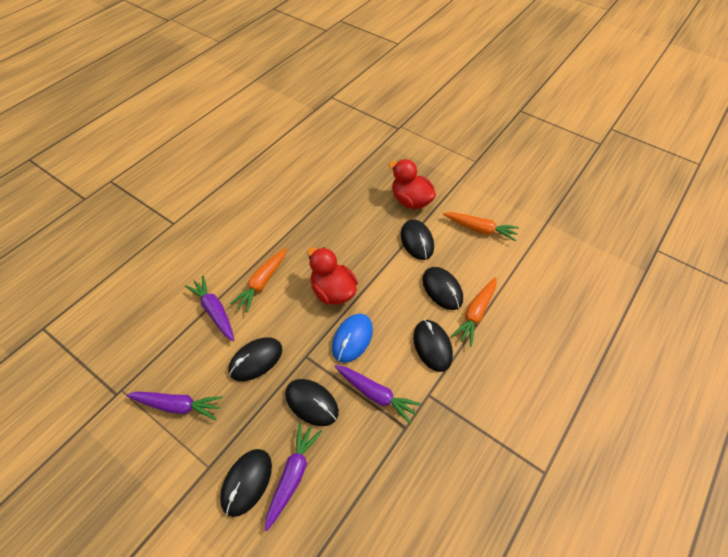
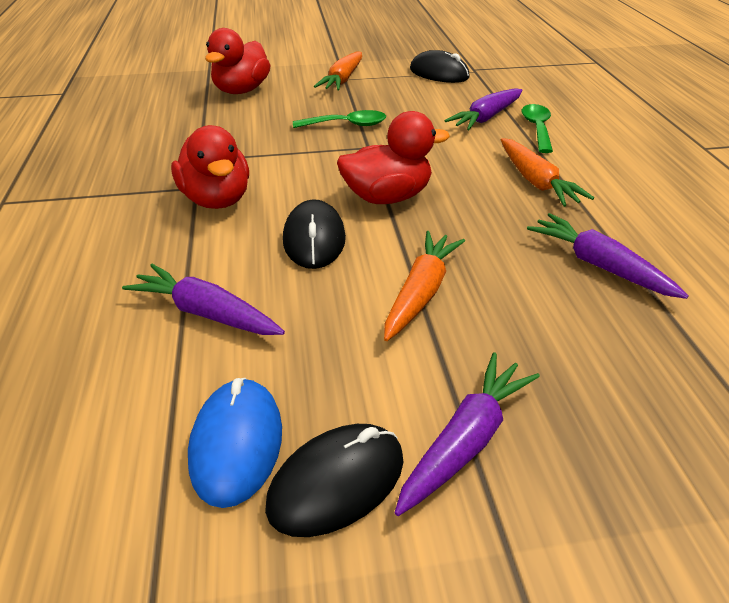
black mouse: 6 -> 3
green spoon: 0 -> 2
red duck: 2 -> 3

